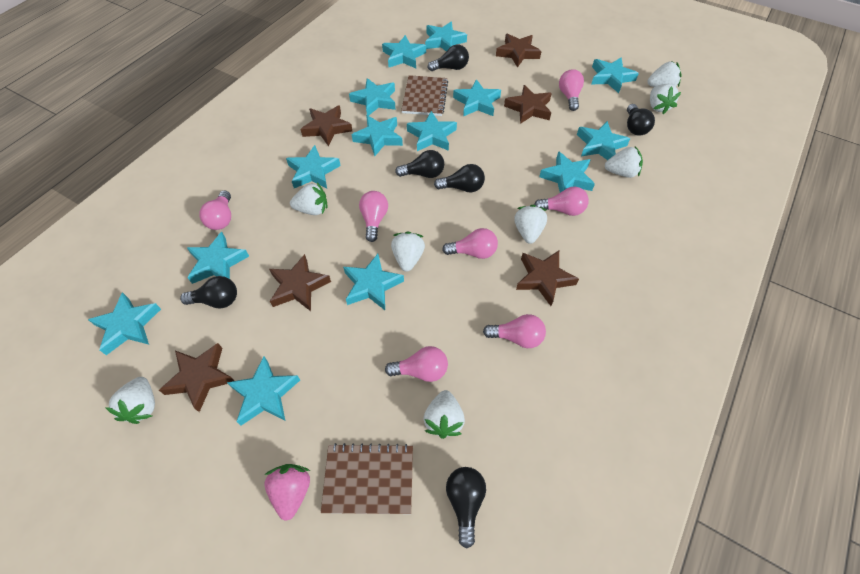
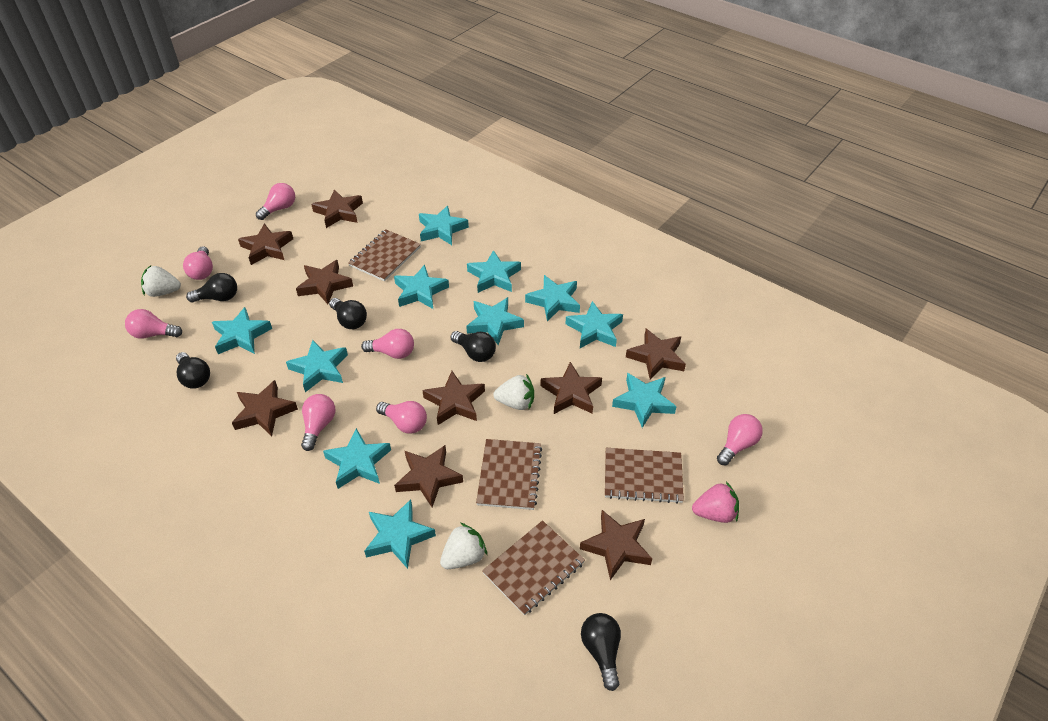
black light bulb: 6 -> 5
brown notebook: 2 -> 4
brown star: 6 -> 9
turquoise star: 14 -> 11
white strawberry: 8 -> 3

